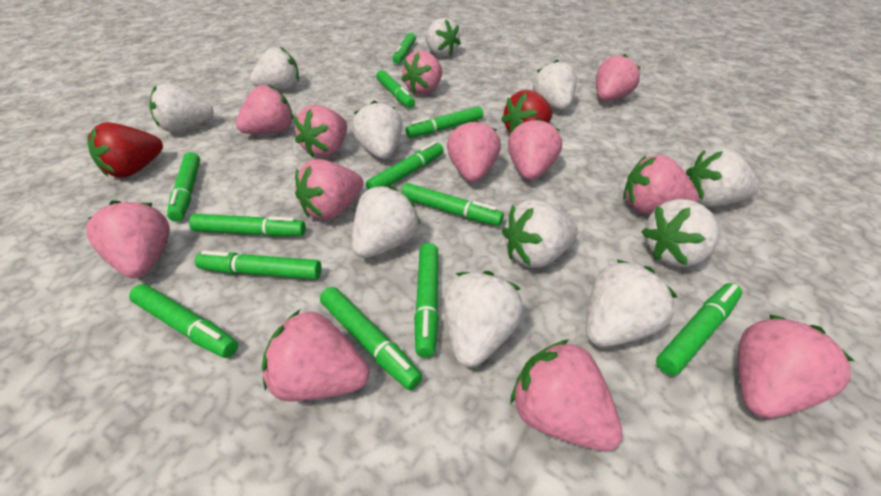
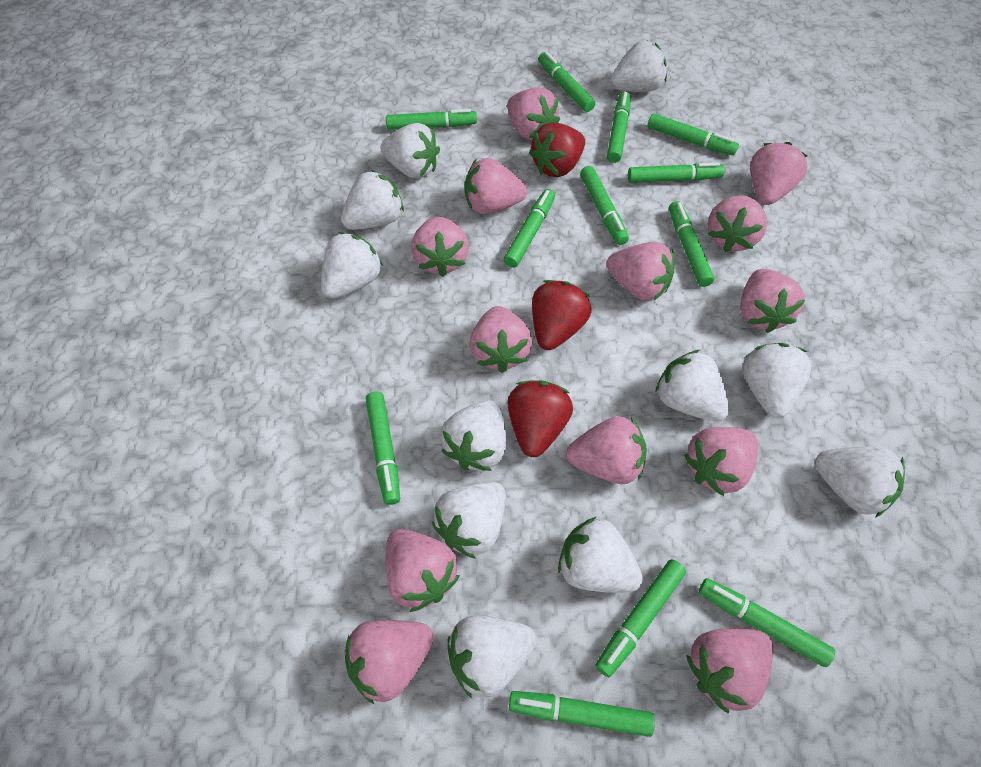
pink strawberry: 12 -> 13
red strawberry: 2 -> 3

